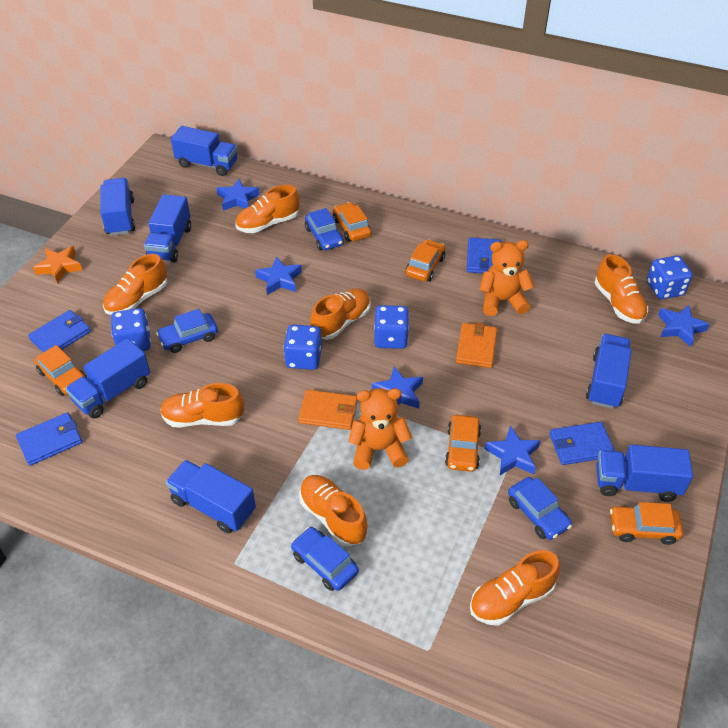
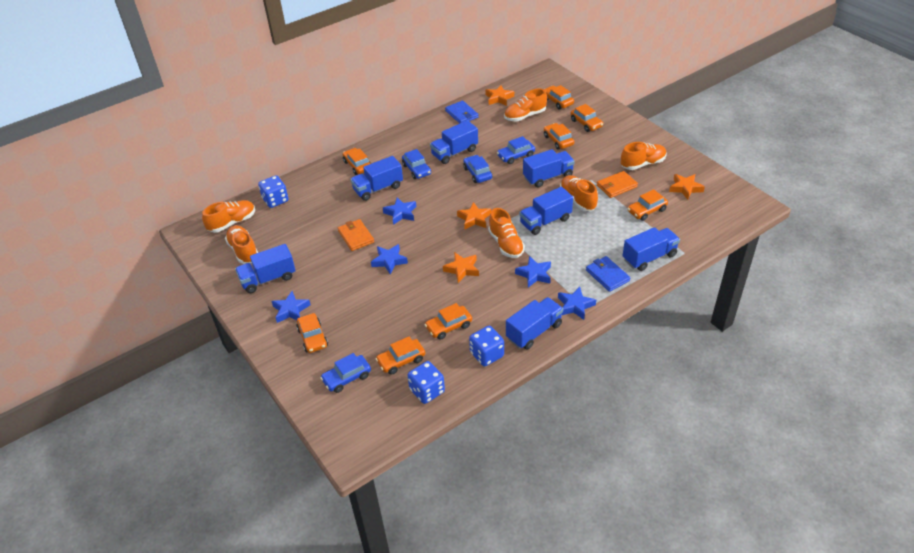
blue dice: 4 -> 3
blue wallet: 4 -> 2
orange car: 5 -> 8
orange shoe: 7 -> 6
orange star: 1 -> 4
orange teddy bear: 2 -> 0

